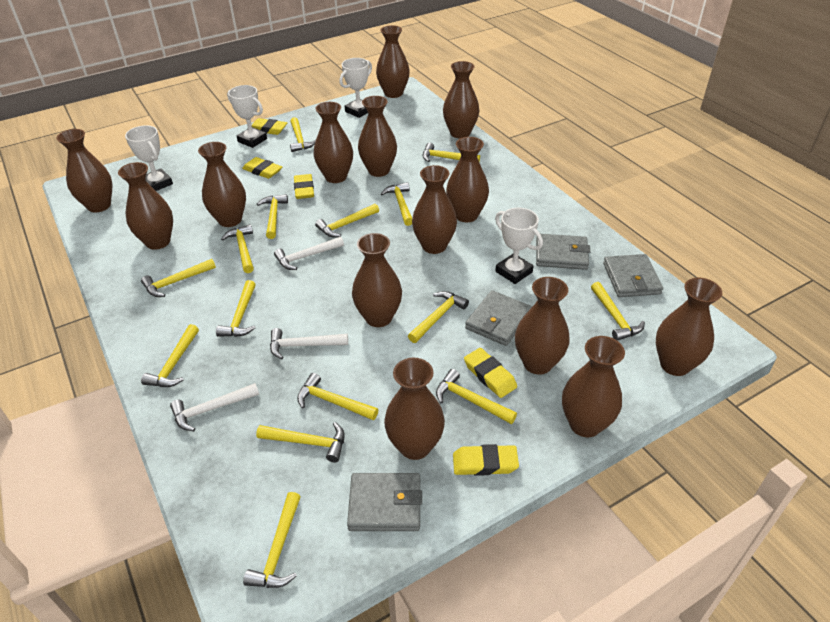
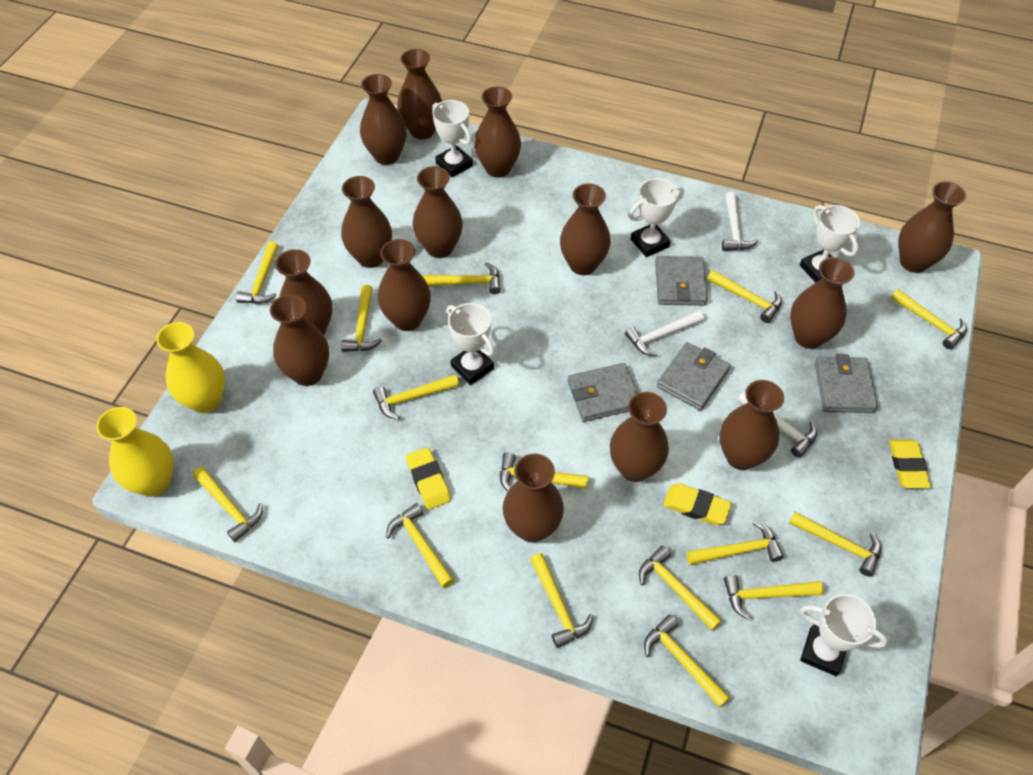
white trophy: 4 -> 5
yellow eraser: 5 -> 3
yellow vase: 0 -> 2

